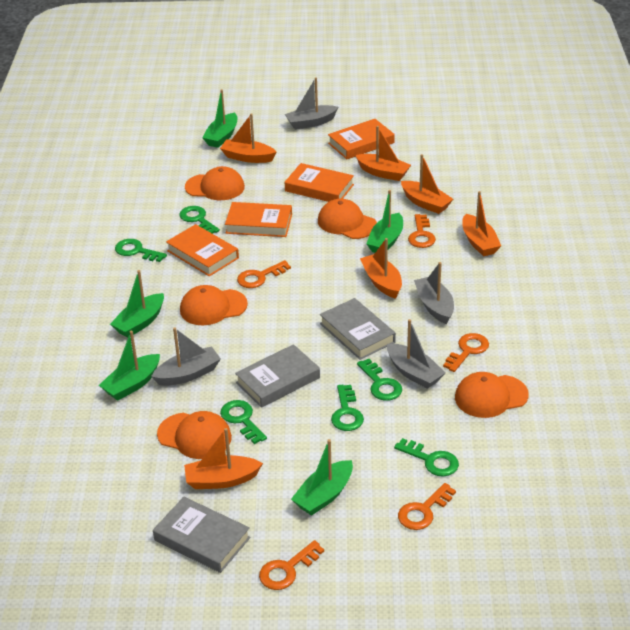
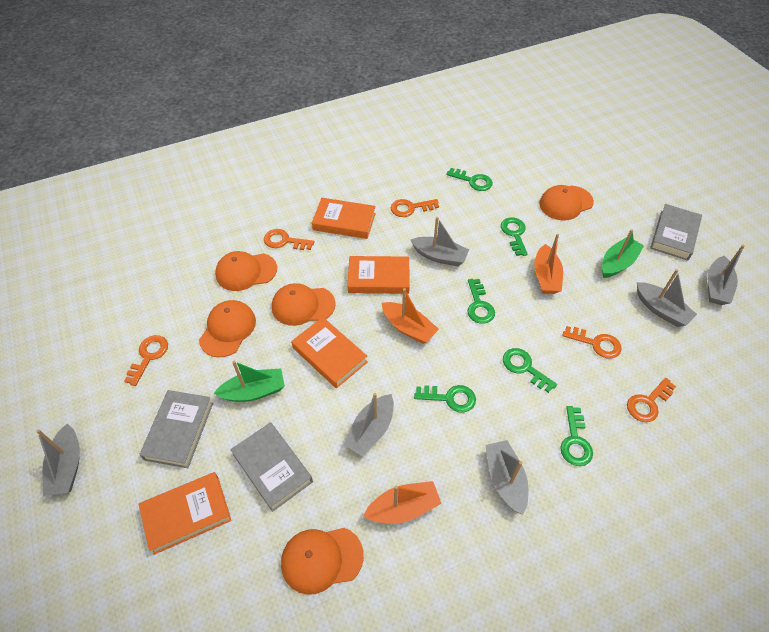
green boat: 5 -> 2
grey boat: 4 -> 6
orange boat: 6 -> 3

